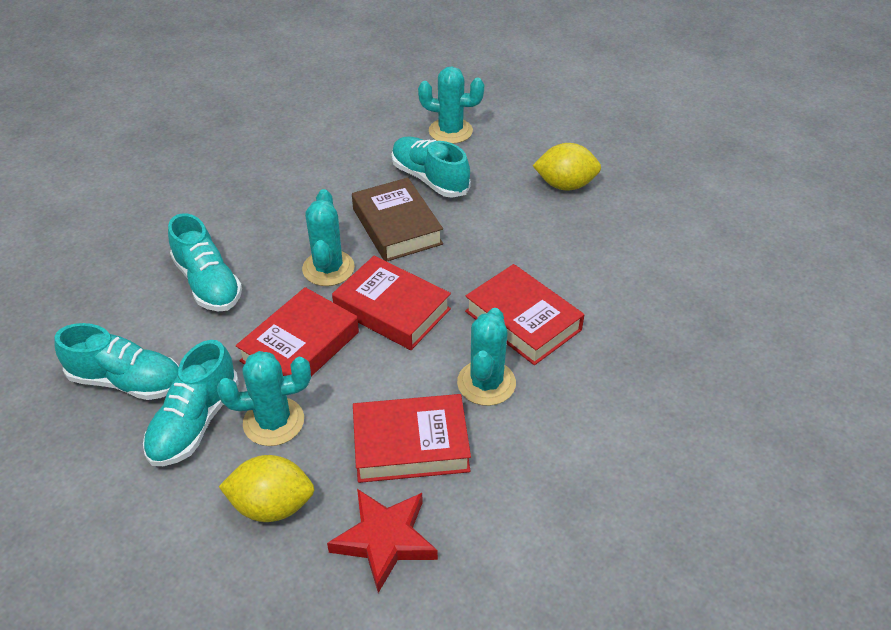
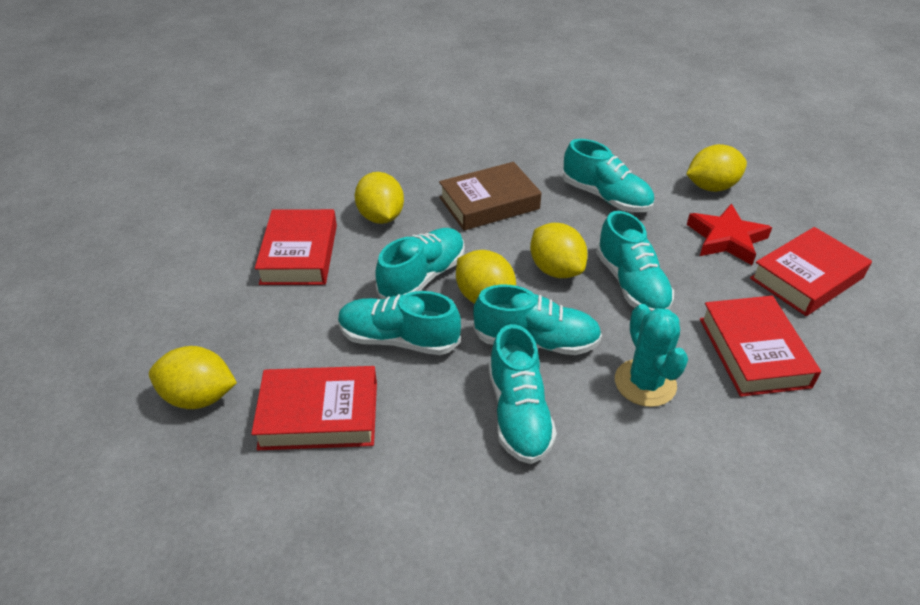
turquoise cactus: 4 -> 1
turquoise shoe: 4 -> 6
yellow lemon: 2 -> 5

